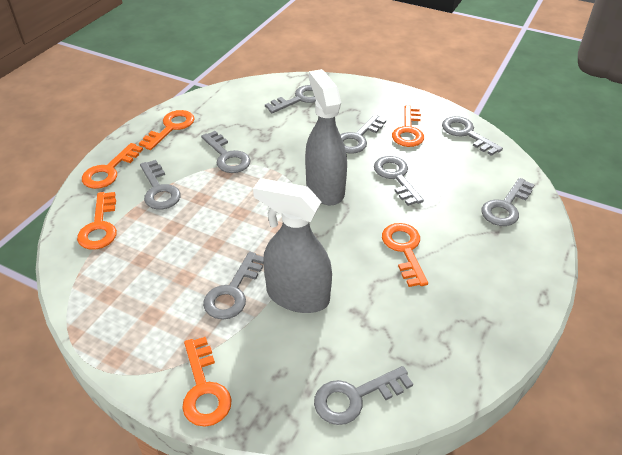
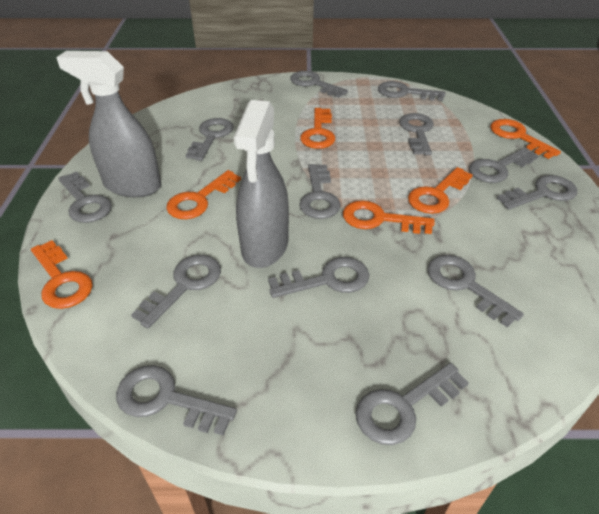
grey key: 9 -> 13

